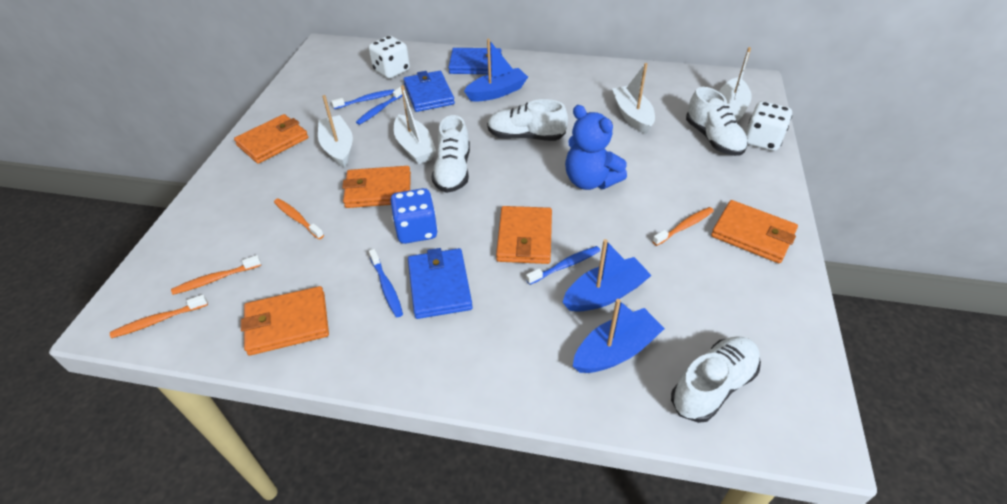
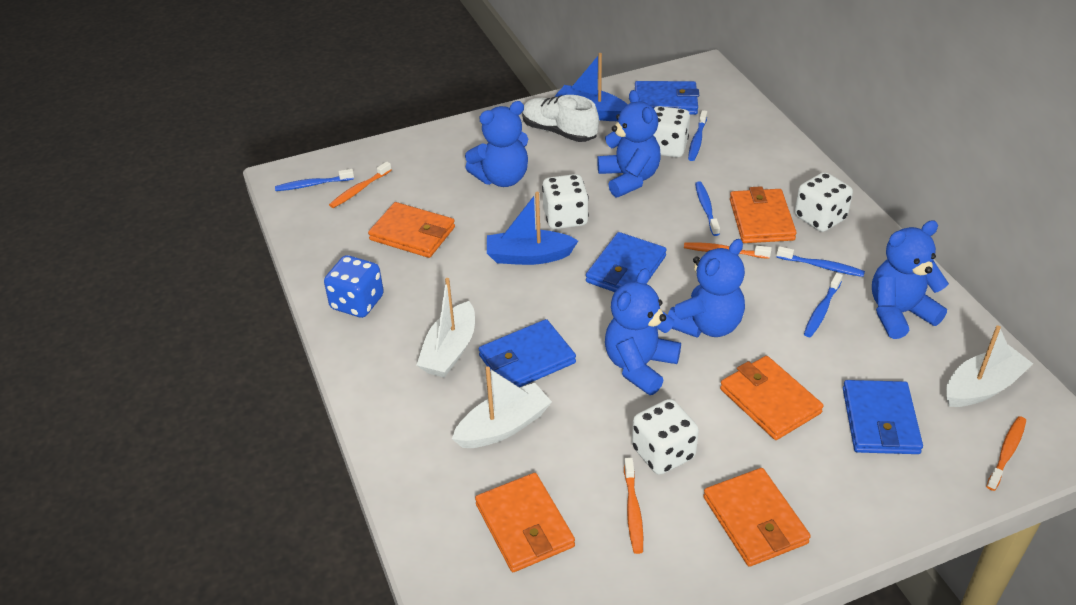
blue boat: 3 -> 2
blue teddy bear: 1 -> 5
blue toothbrush: 4 -> 5
blue wallet: 3 -> 4
white boat: 4 -> 3
white dice: 2 -> 4
white shoe: 4 -> 1

